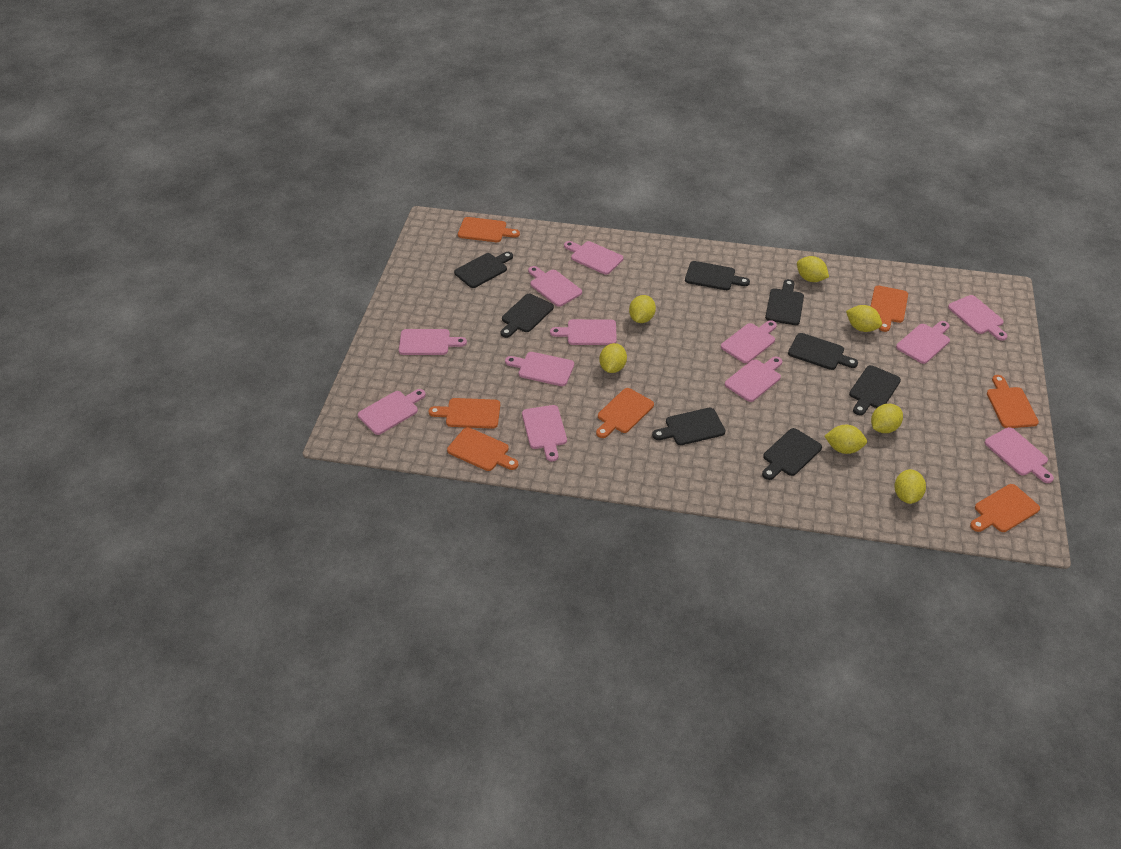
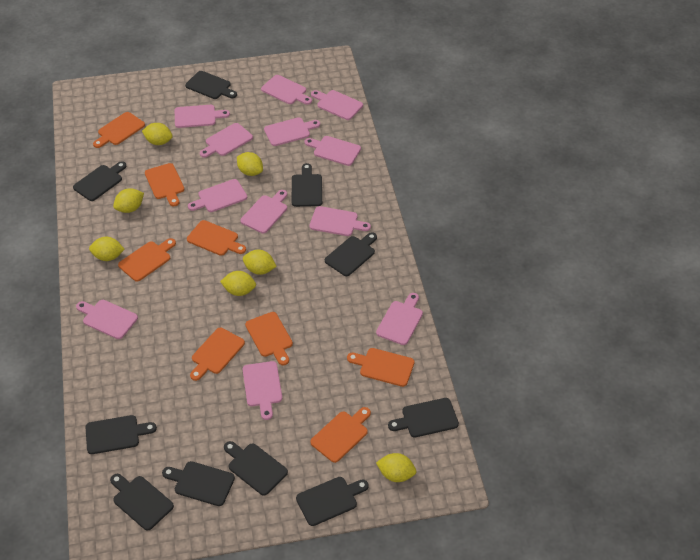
black cutting board: 8 -> 10
orange cutting board: 7 -> 8

